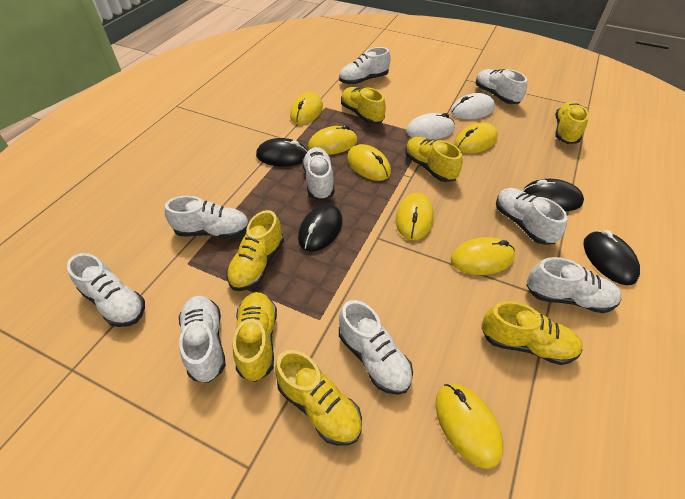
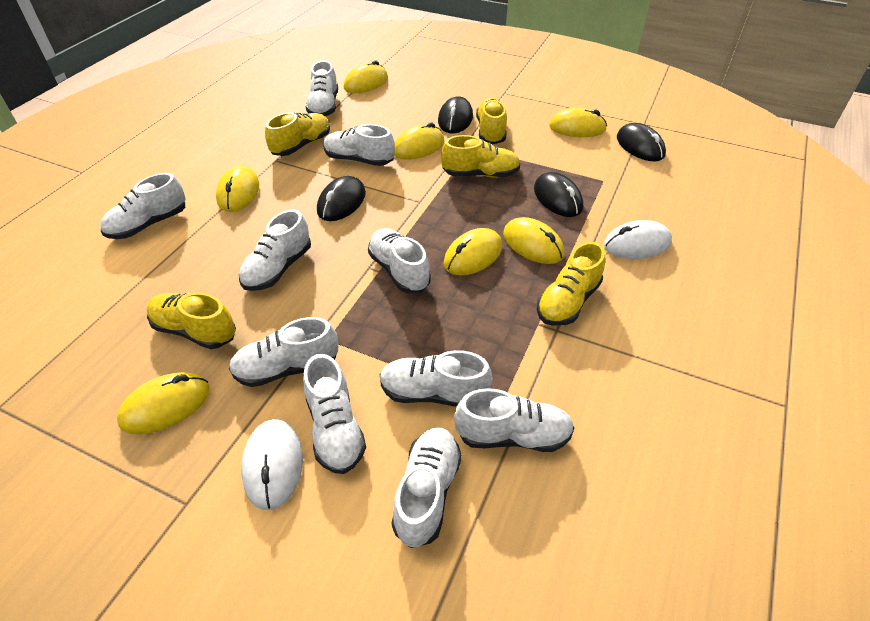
white shoe: 9 -> 10
yellow shoe: 7 -> 5

